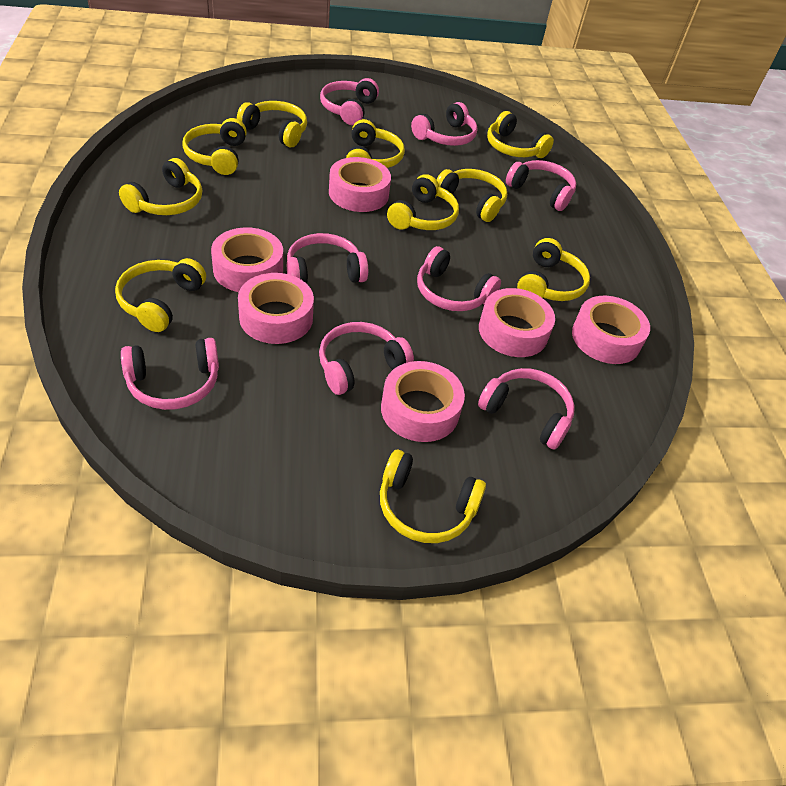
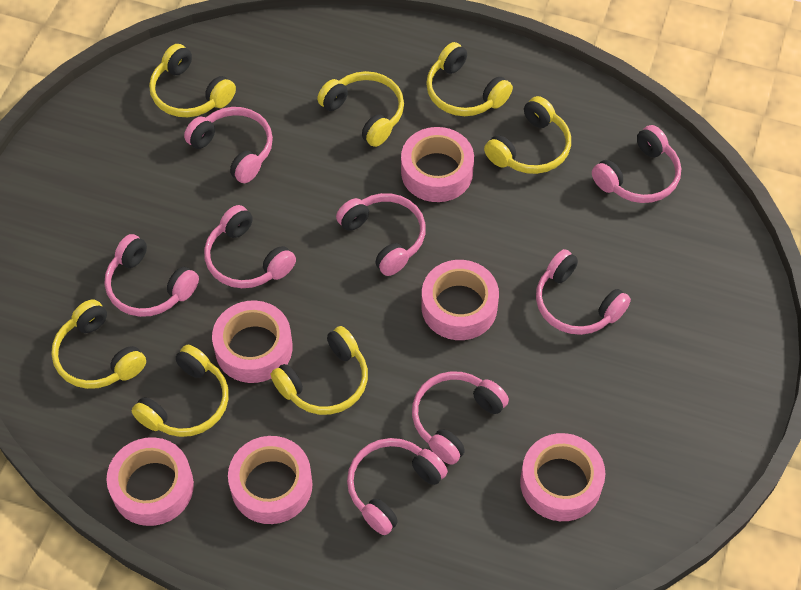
yellow headphones: 10 -> 7

